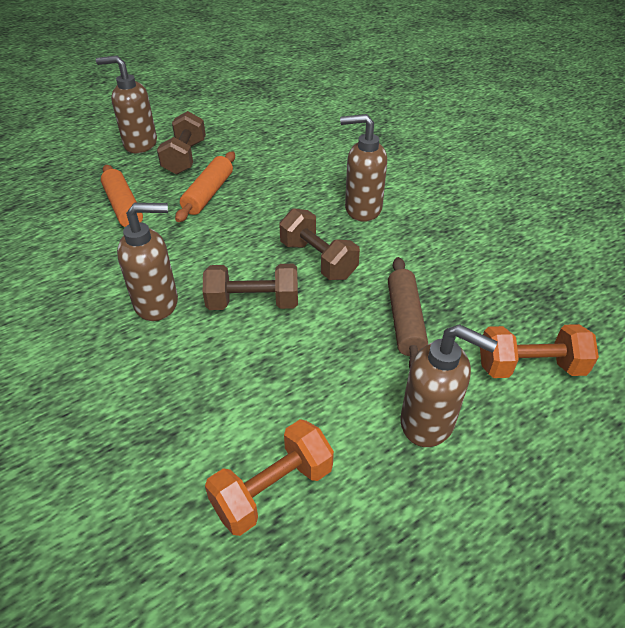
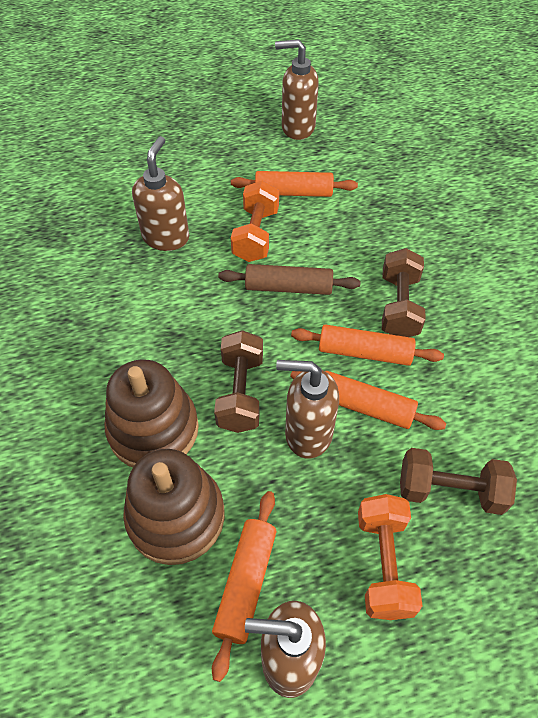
brown stacking toy: 0 -> 2
orange rolling pin: 2 -> 4

